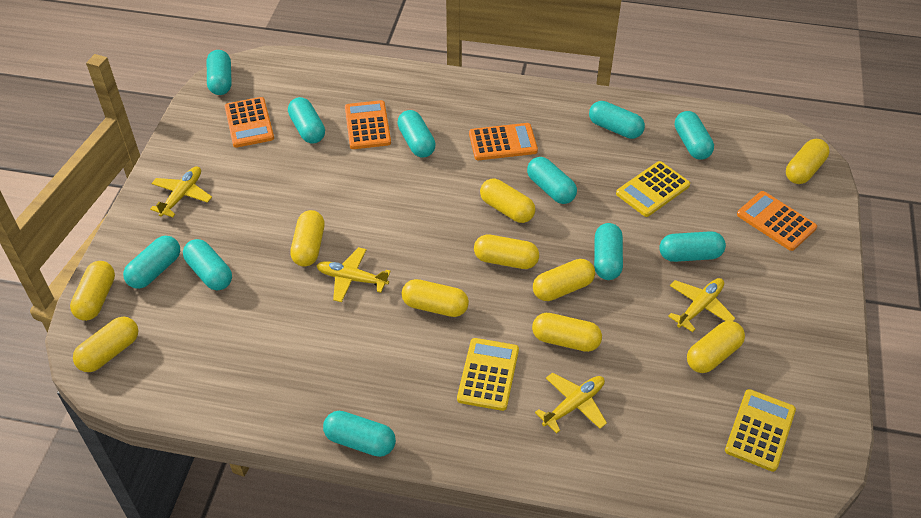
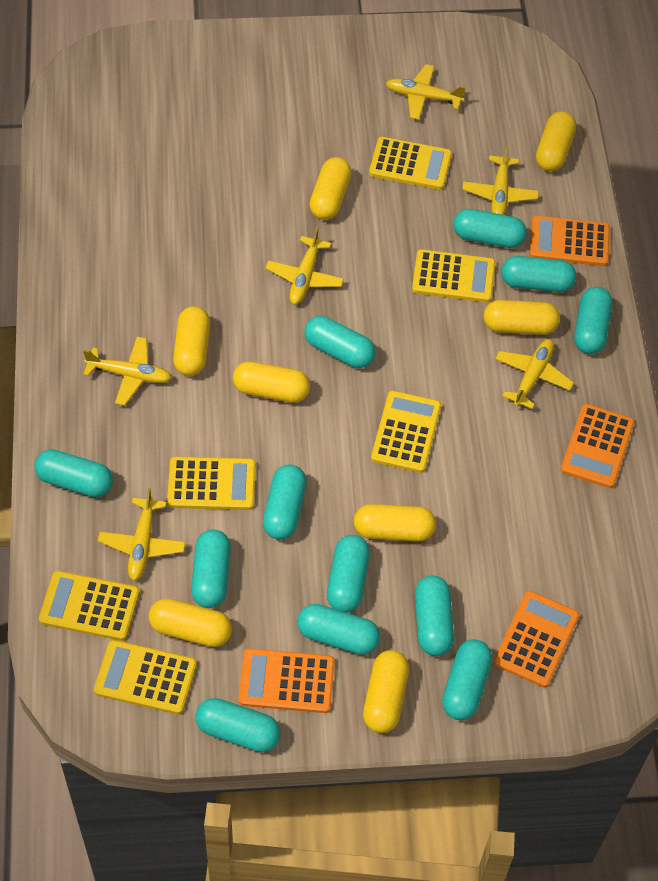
turquoise capsule: 11 -> 12
yellow calculator: 3 -> 6
yellow capsule: 10 -> 8
yellow plane: 4 -> 6

